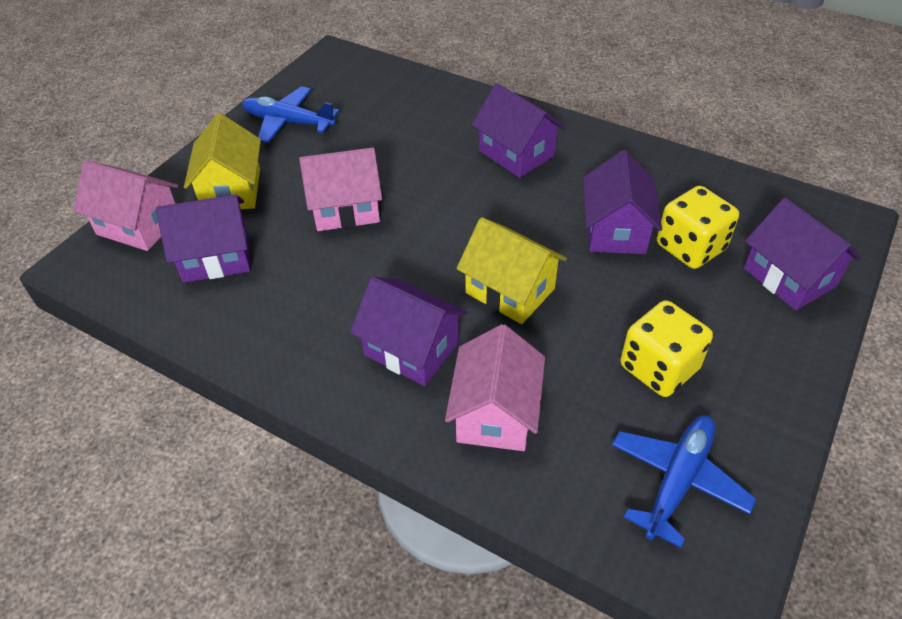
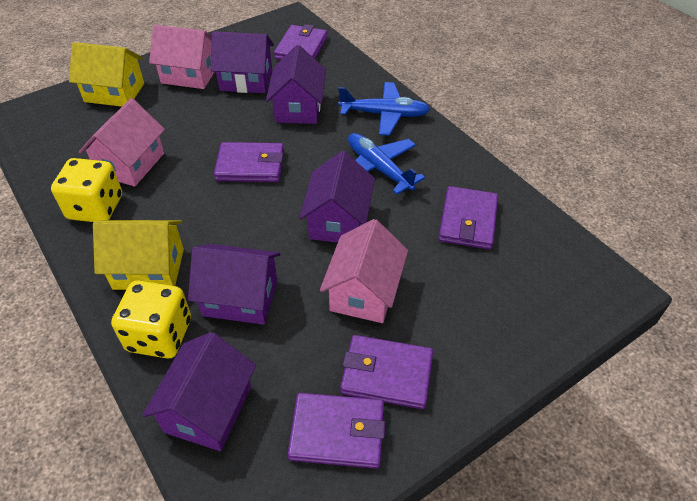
purple wallet: 0 -> 5

